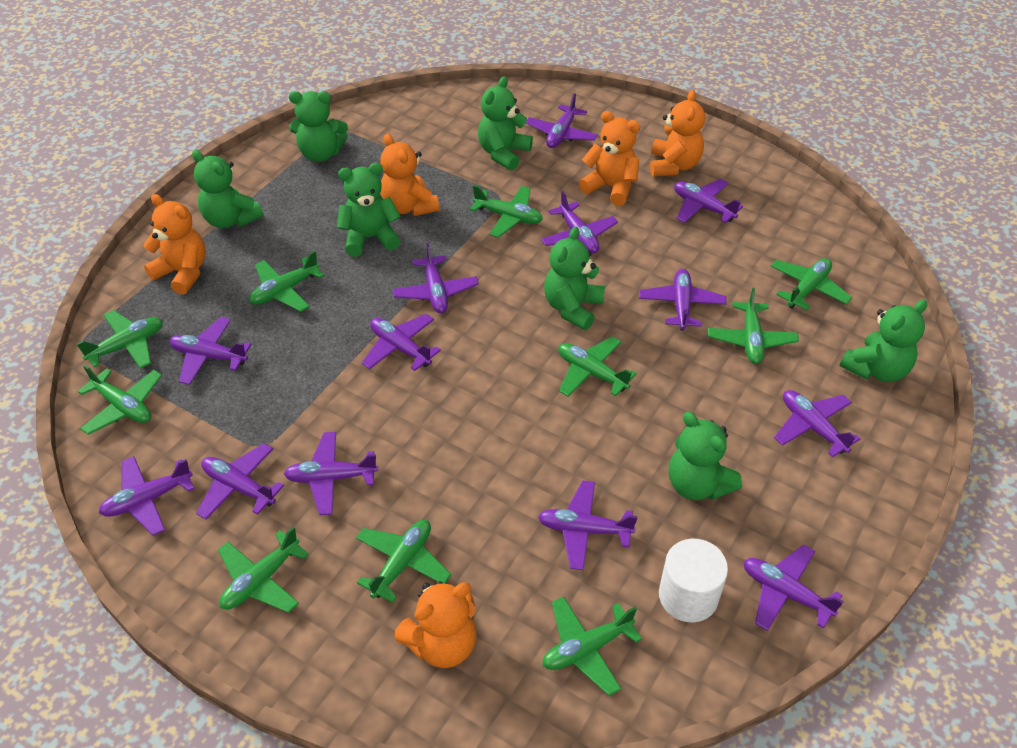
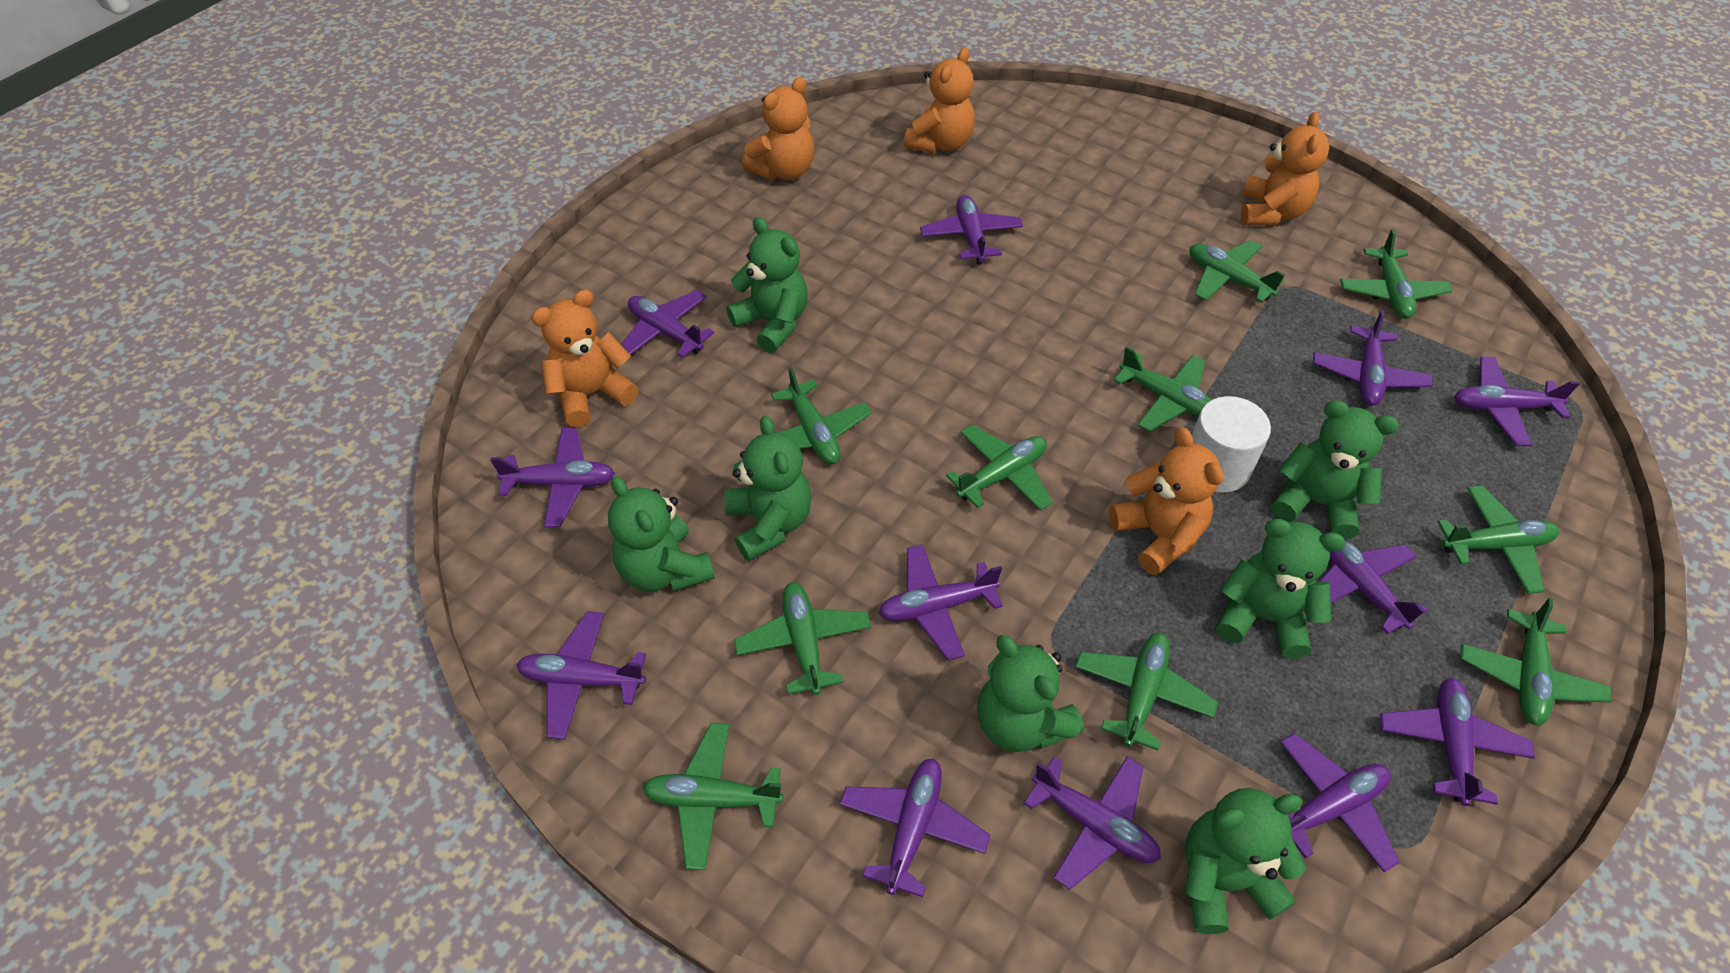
purple plane: 13 -> 12

